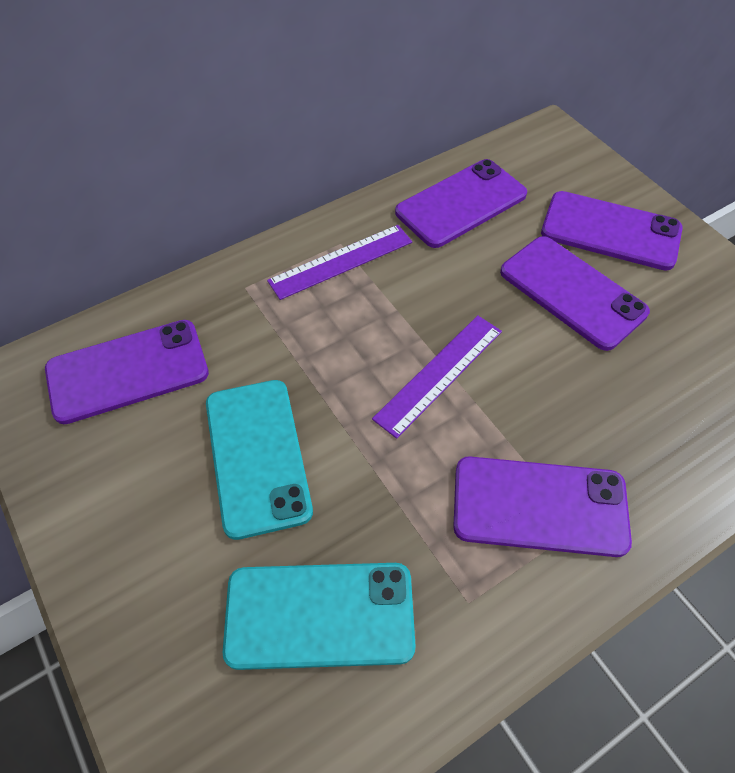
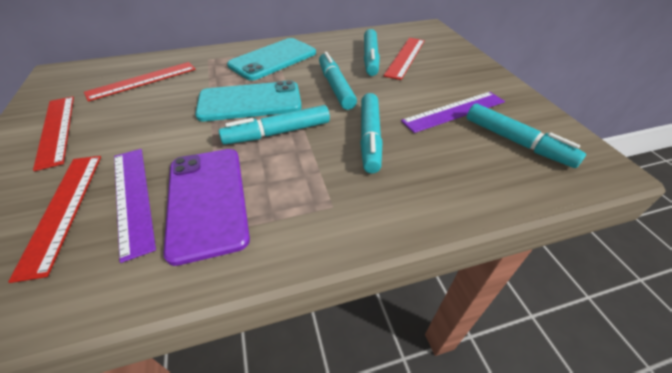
purple phone: 5 -> 1
red ruler: 0 -> 4
turquoise marker: 0 -> 5

